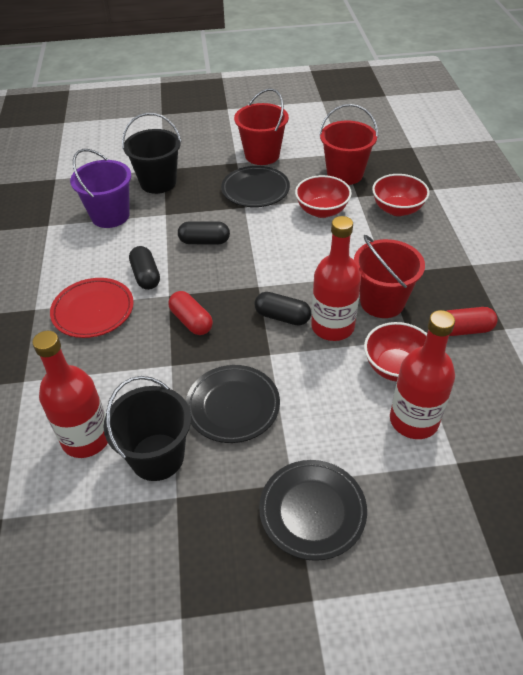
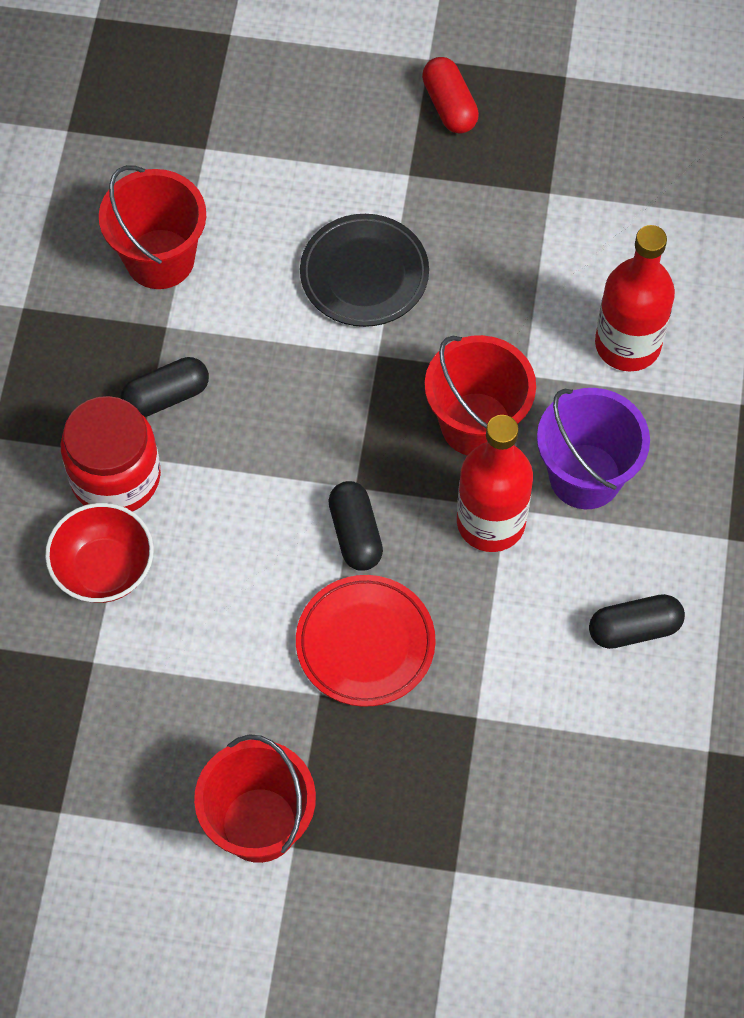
black bucket: 2 -> 0
black plate: 3 -> 1
red bottle: 3 -> 2
red bowl: 3 -> 1
red capsule: 2 -> 1
red jar: 0 -> 1

